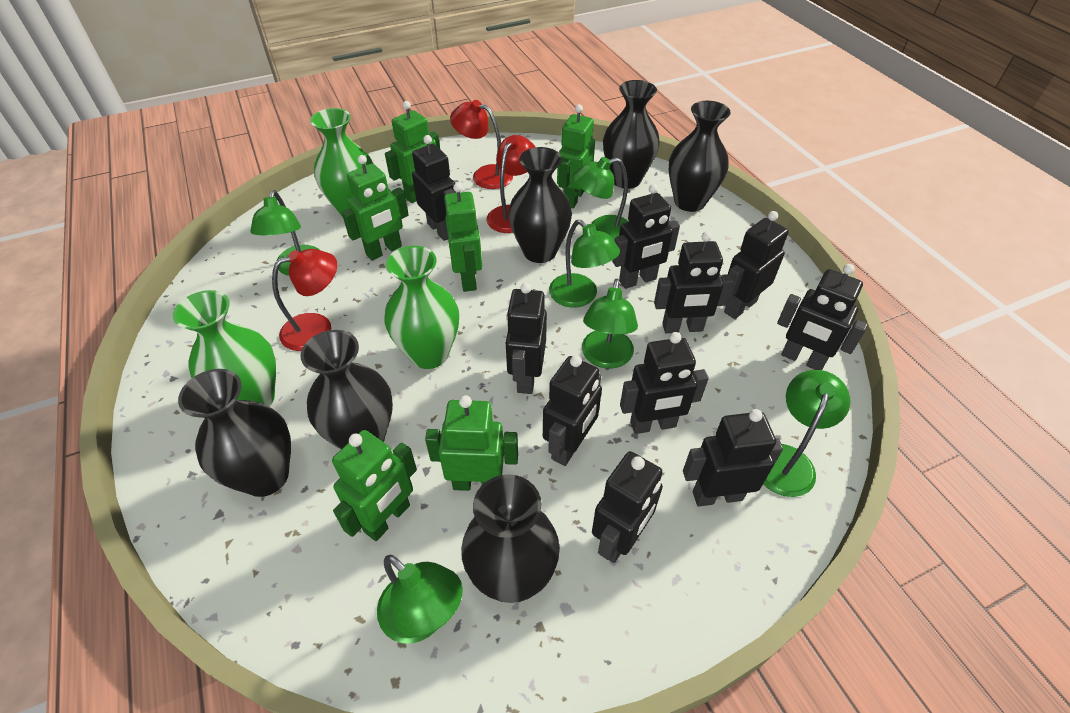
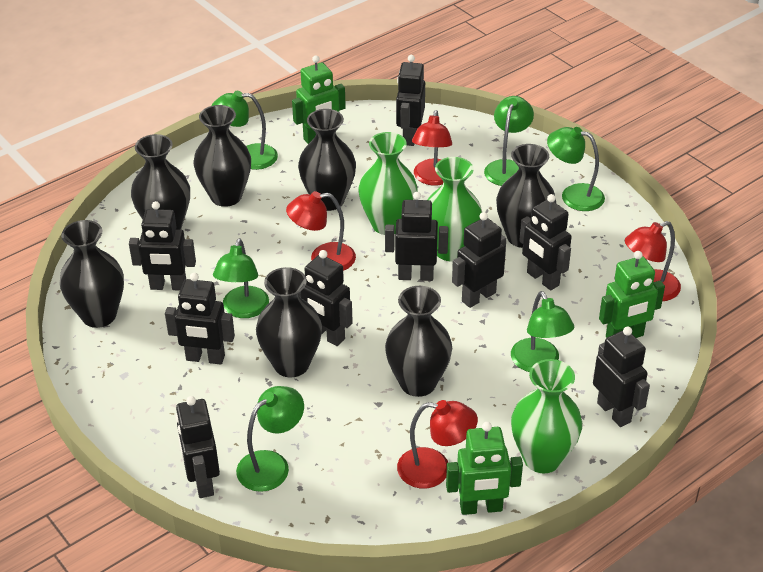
black robot: 10 -> 9
black vase: 6 -> 7
green robot: 6 -> 3
red lamp: 3 -> 4

